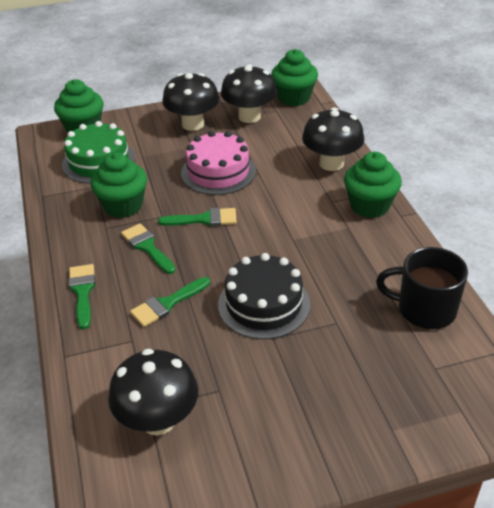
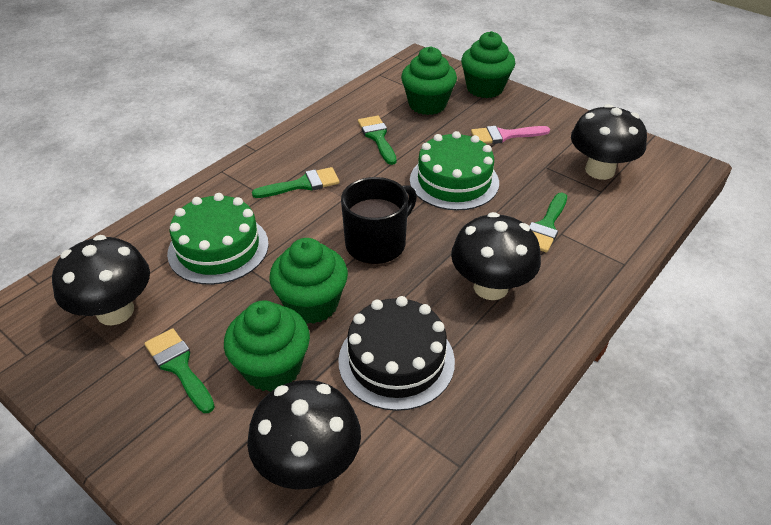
green cake: 1 -> 2
pink brush: 0 -> 1
pink cake: 1 -> 0

